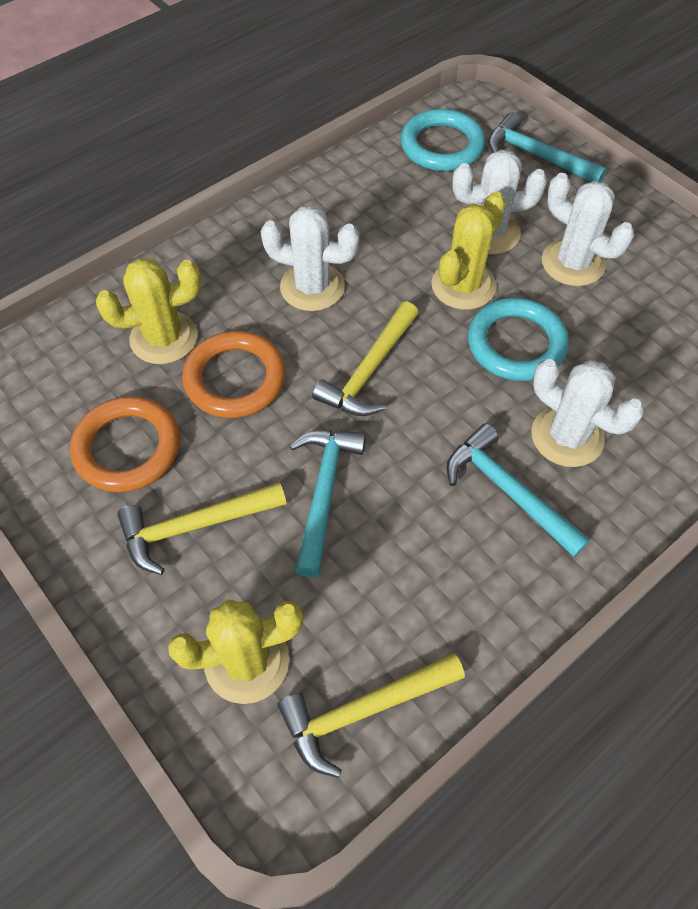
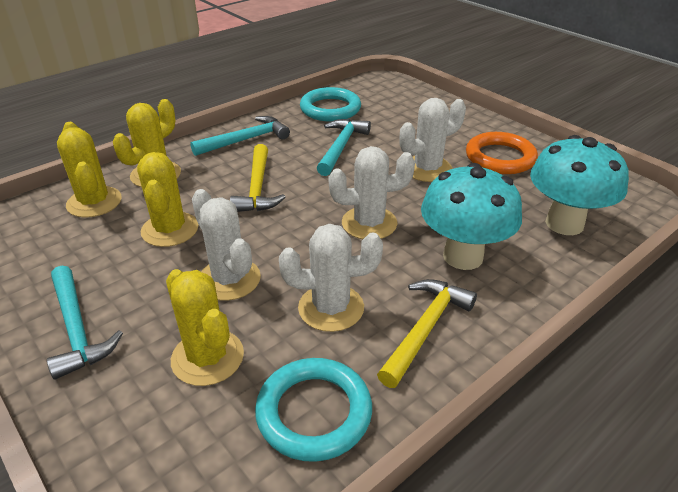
orange ring: 2 -> 1
turquoise mushroom: 0 -> 2
yellow cactus: 3 -> 4
yellow hammer: 3 -> 2

